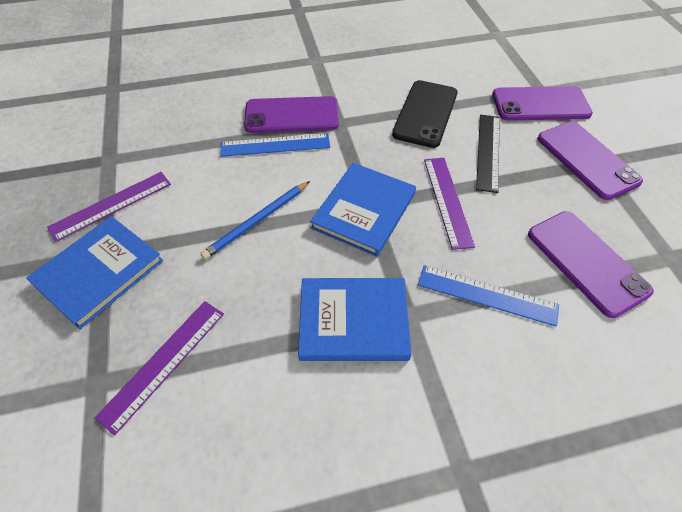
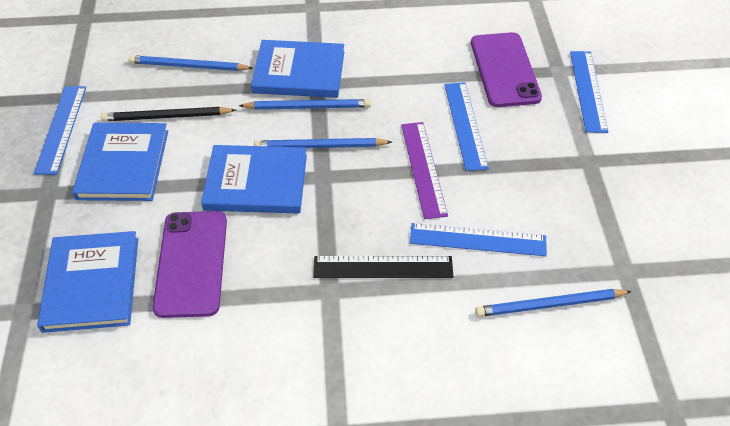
black pencil: 0 -> 1
black phone: 1 -> 0
blue book: 3 -> 4
blue pencil: 1 -> 4
blue ruler: 2 -> 4
purple phone: 4 -> 2
purple ruler: 3 -> 1

